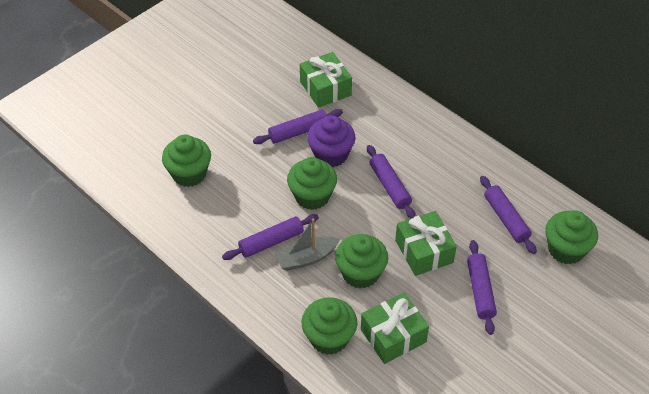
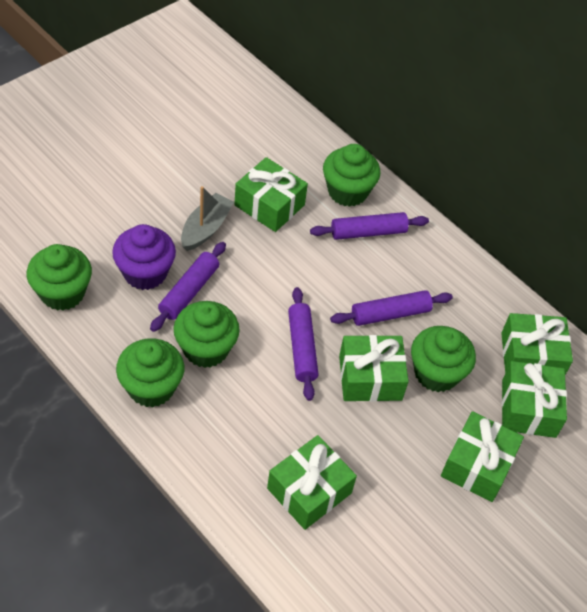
green gift: 3 -> 6
purple rolling pin: 5 -> 4

